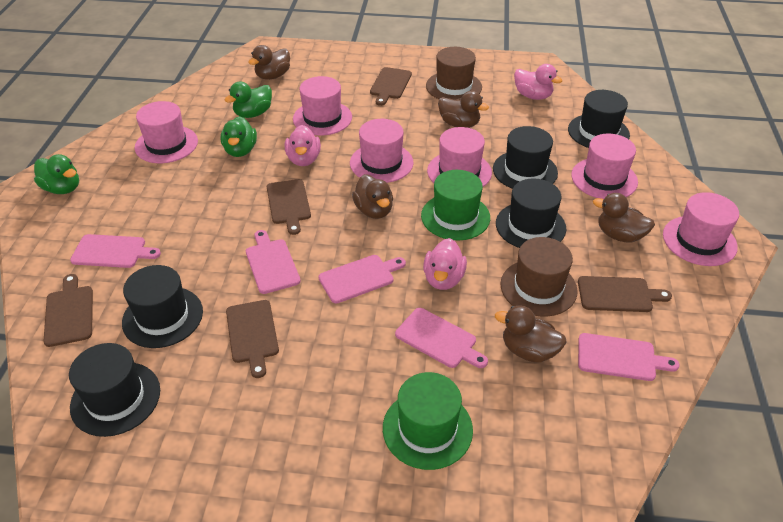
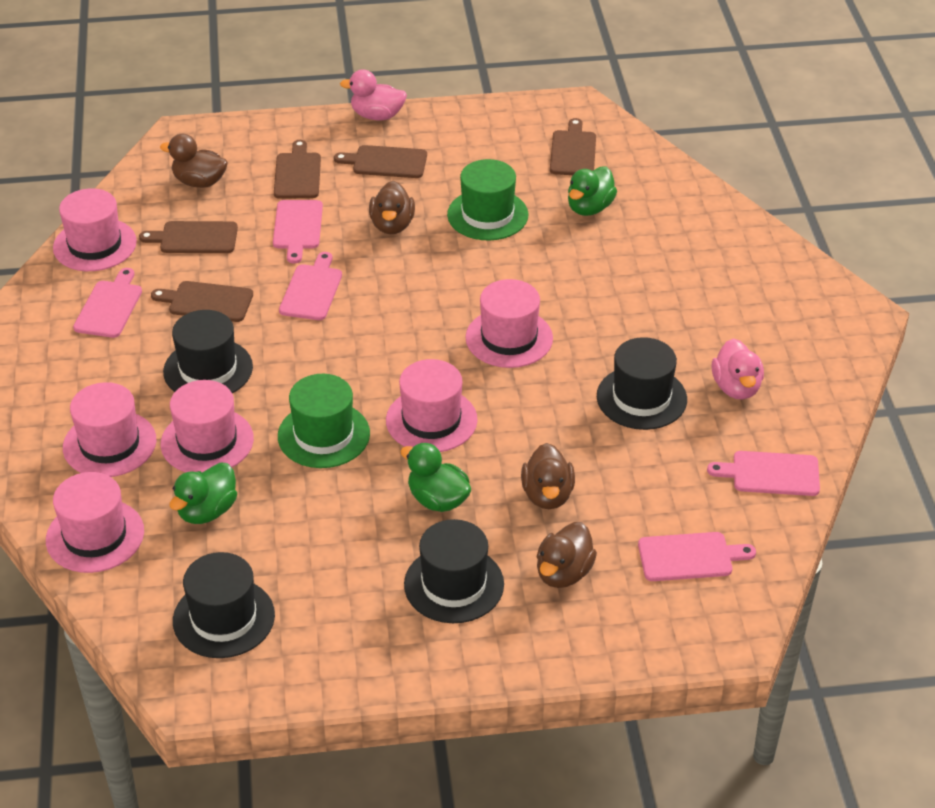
black hat: 5 -> 4
brown duck: 5 -> 4
brown hat: 2 -> 0
pink duck: 3 -> 2

